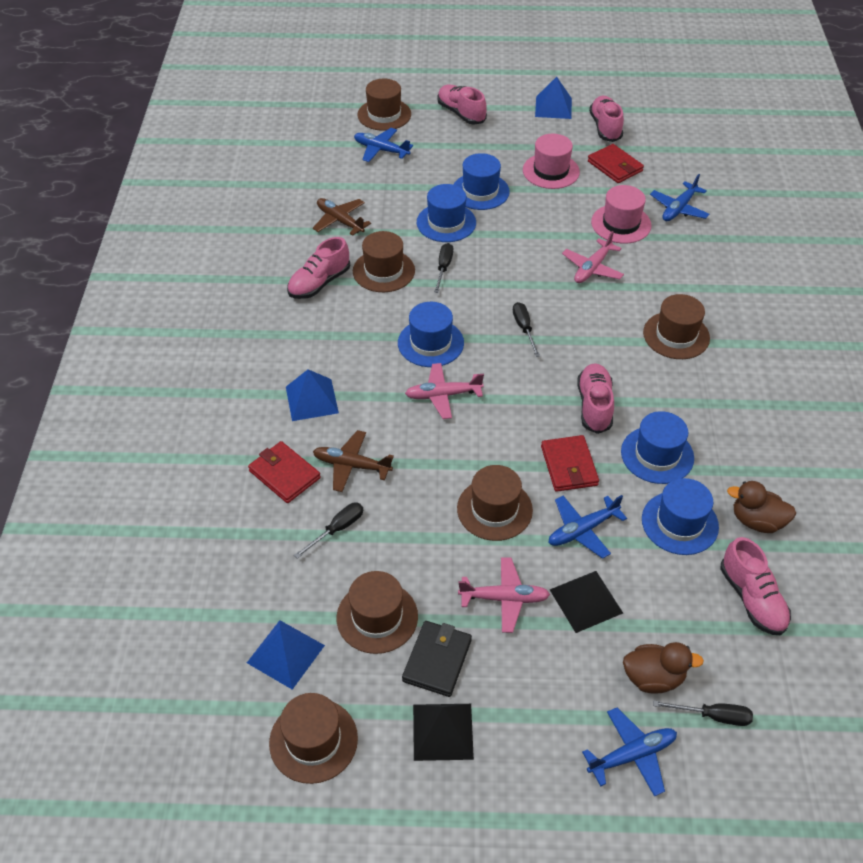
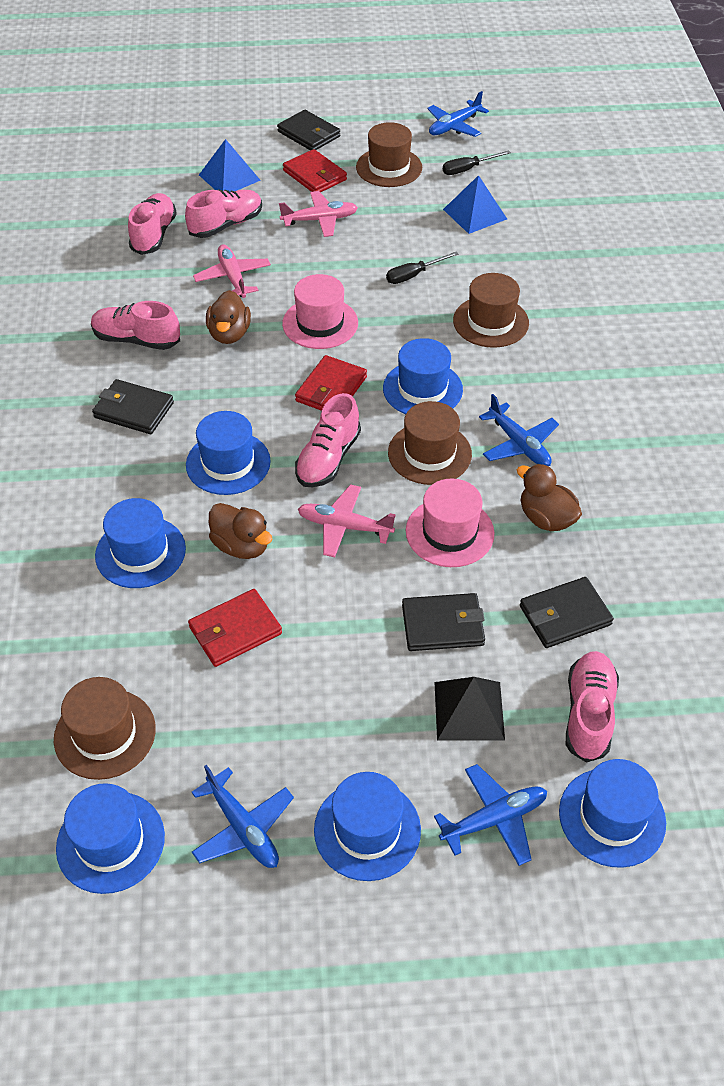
black pyramid: 2 -> 1
black screwdriver: 4 -> 2
black wallet: 1 -> 4
blue hat: 5 -> 6
blue pyramid: 3 -> 2
brown duck: 2 -> 3
brown hat: 6 -> 4
brown plane: 2 -> 0

